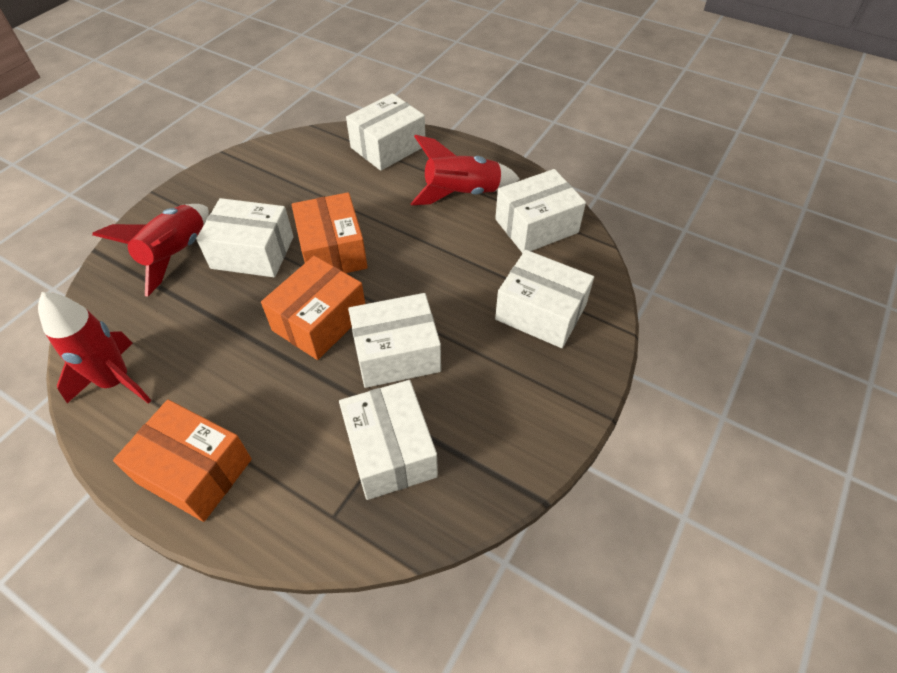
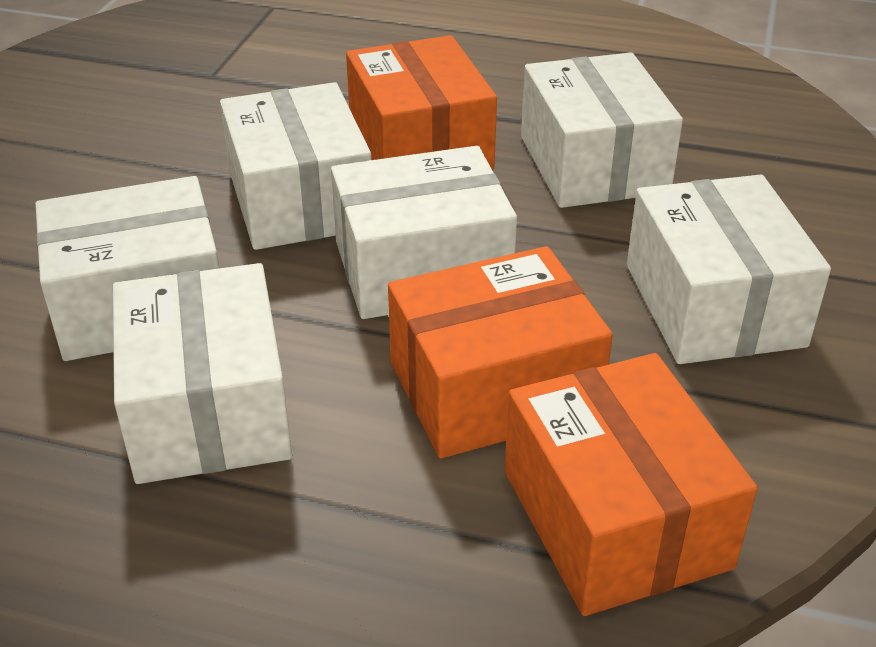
red rocket: 3 -> 0

